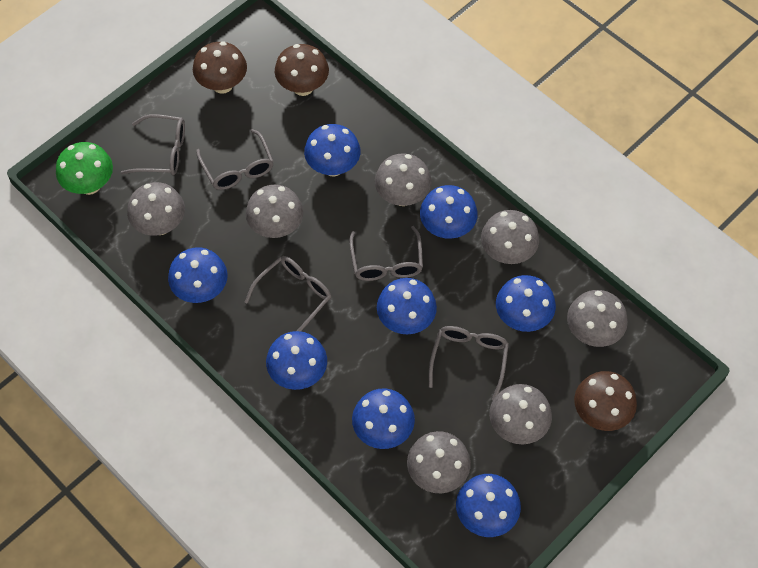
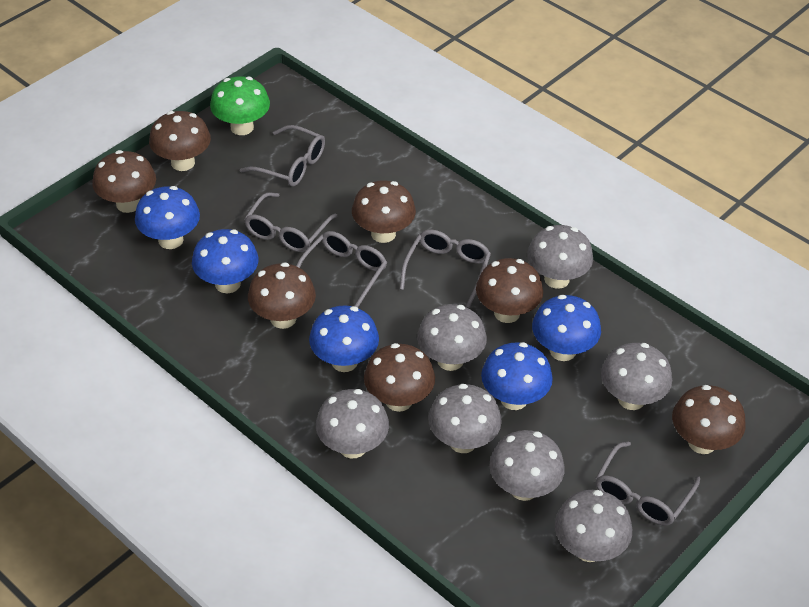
blue mushroom: 8 -> 5
brown mushroom: 3 -> 7

